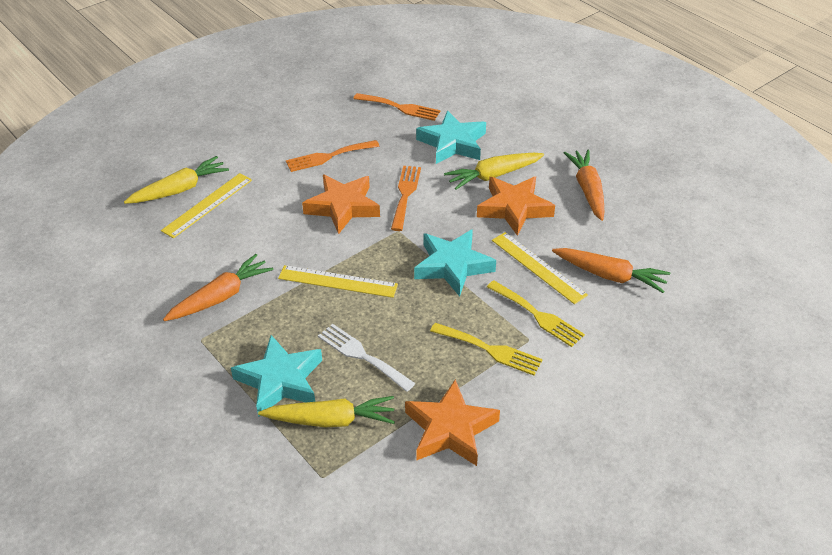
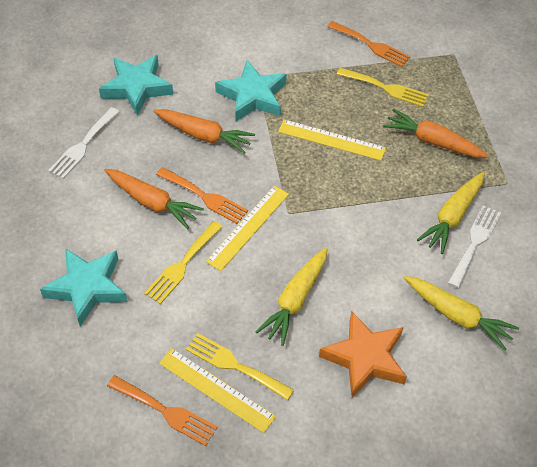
orange star: 3 -> 1
white fork: 1 -> 2
yellow fork: 2 -> 3

